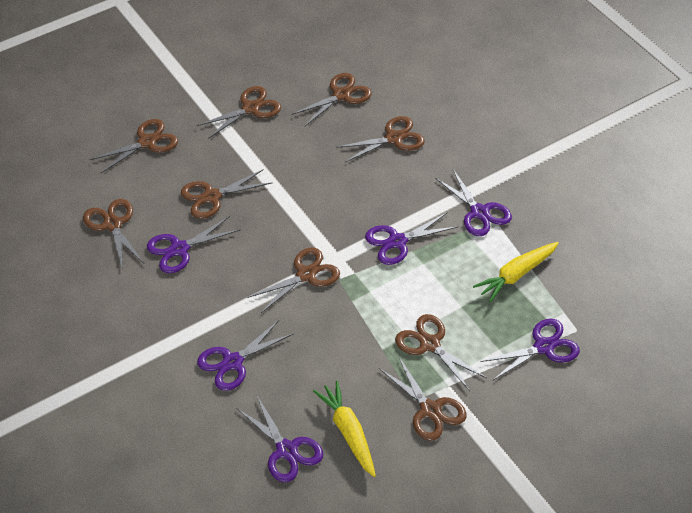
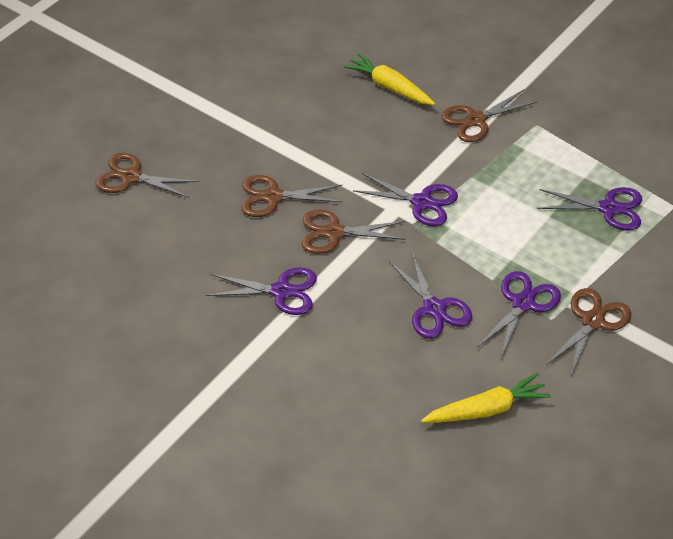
brown scissors: 9 -> 5
purple scissors: 6 -> 5

